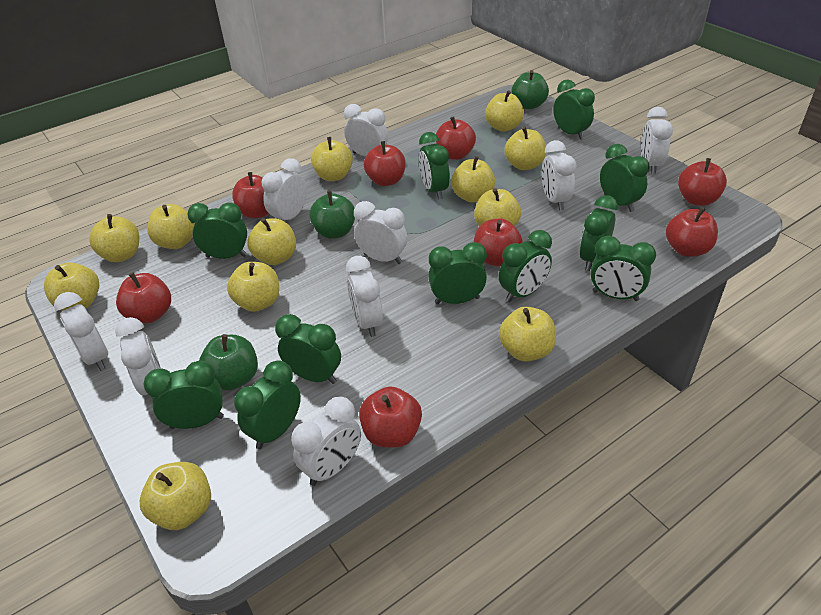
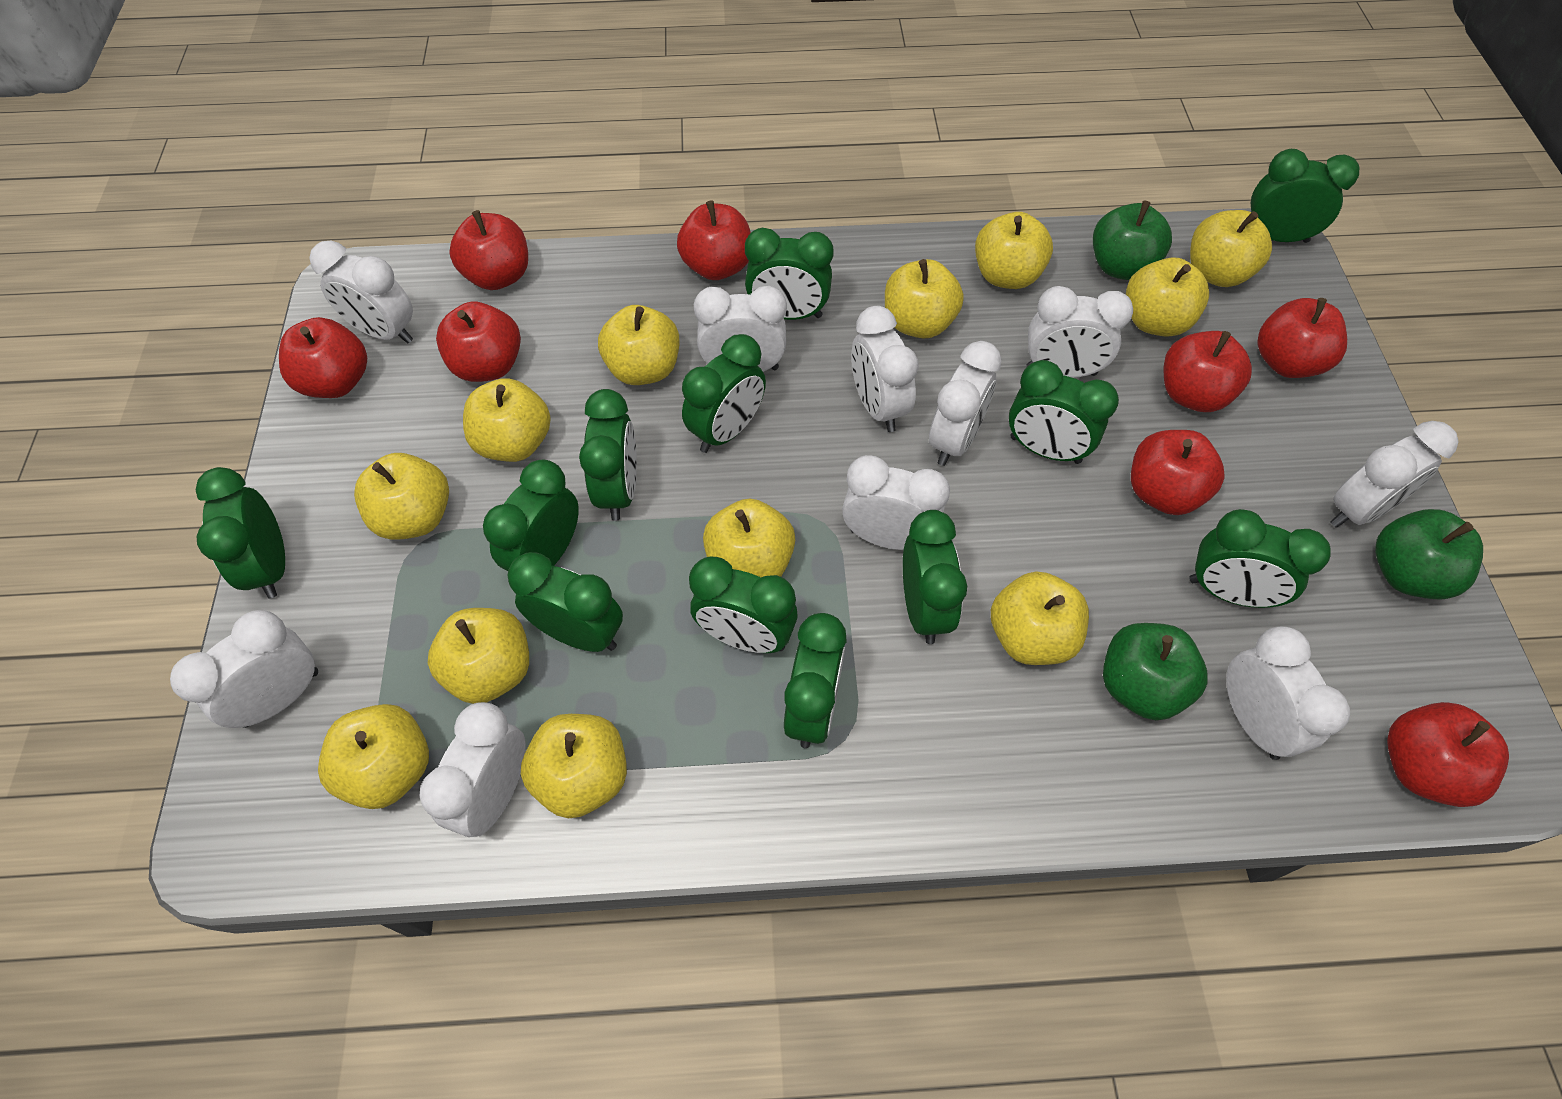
green clock: 11 -> 12
white clock: 9 -> 10

